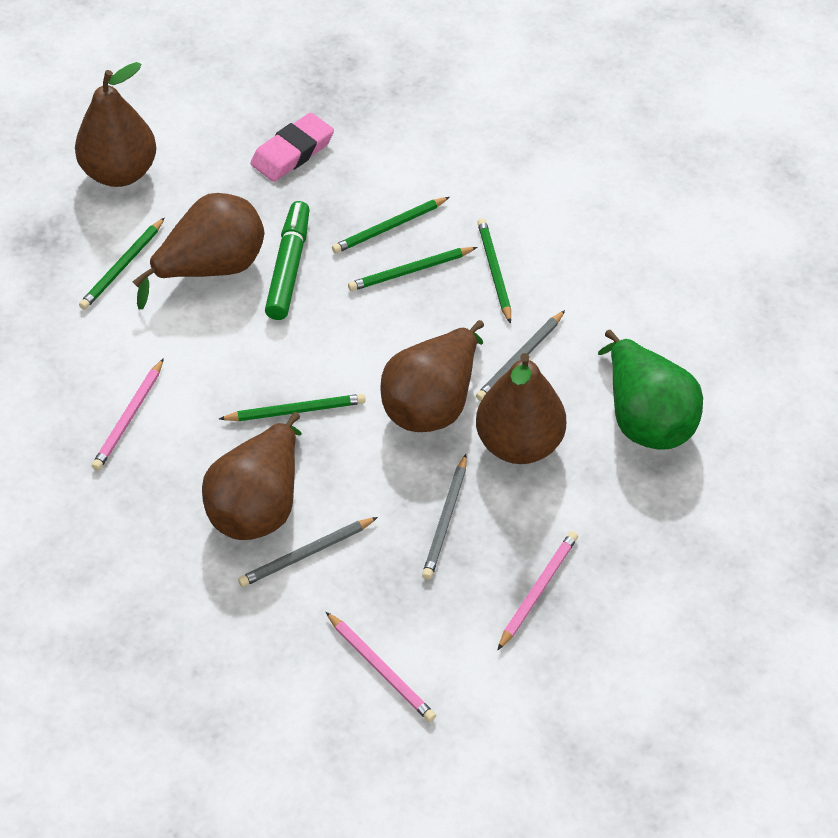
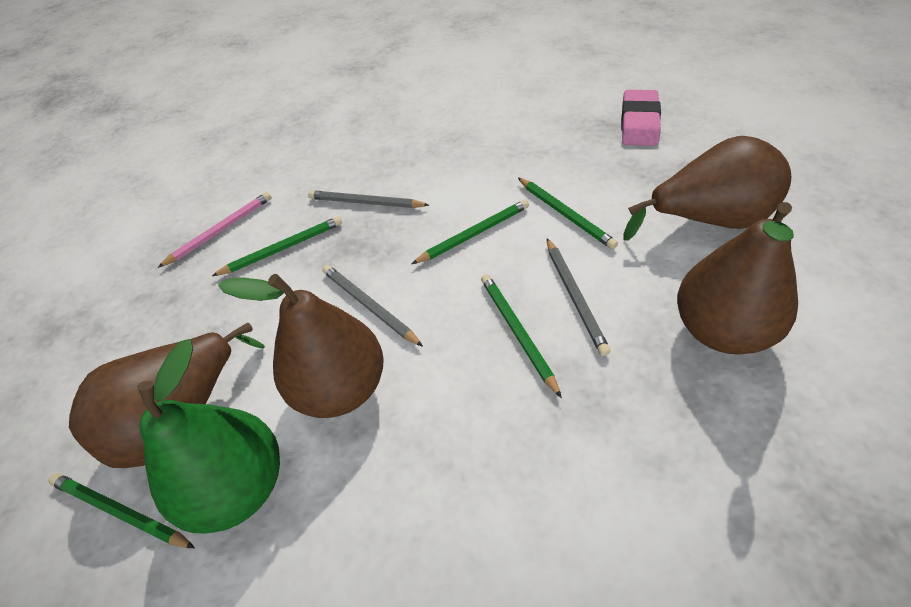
brown pear: 5 -> 4
green marker: 1 -> 0
pink pencil: 3 -> 1

